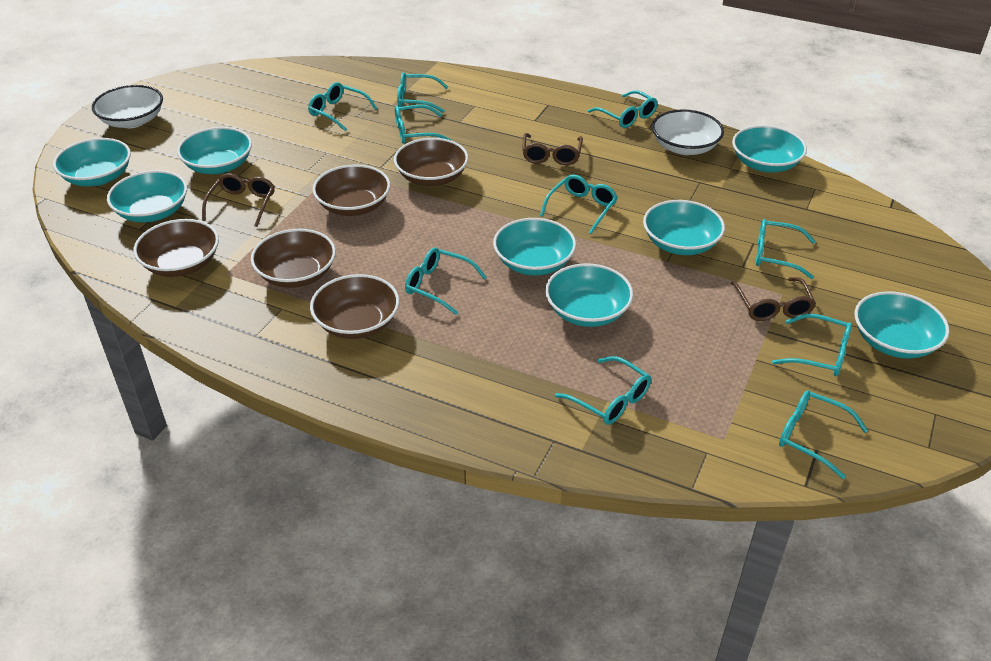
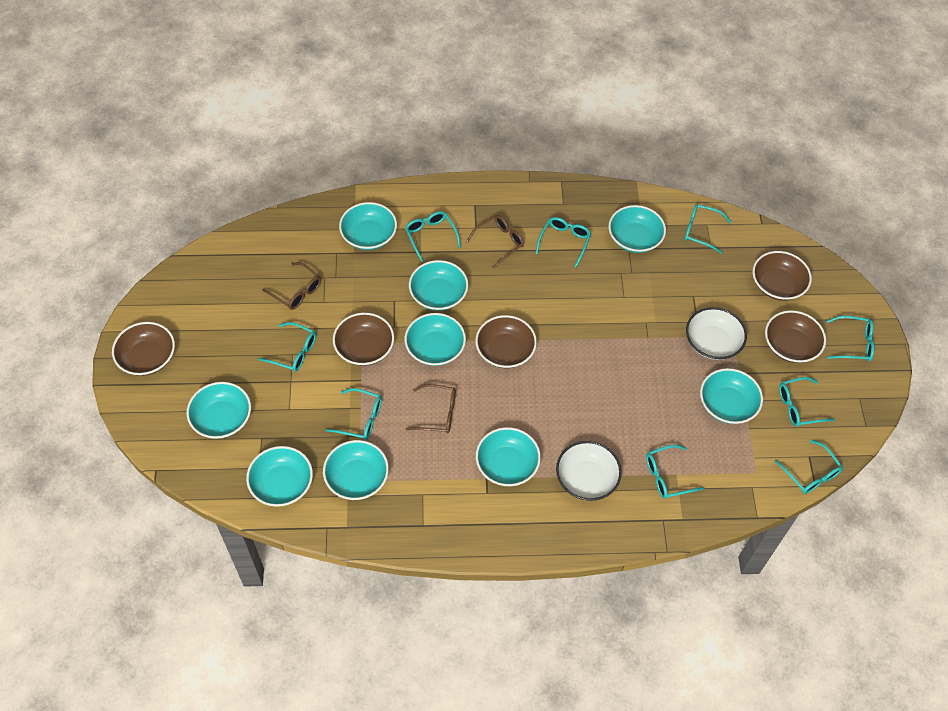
turquoise bowl: 8 -> 9
turquoise glasses: 10 -> 9

